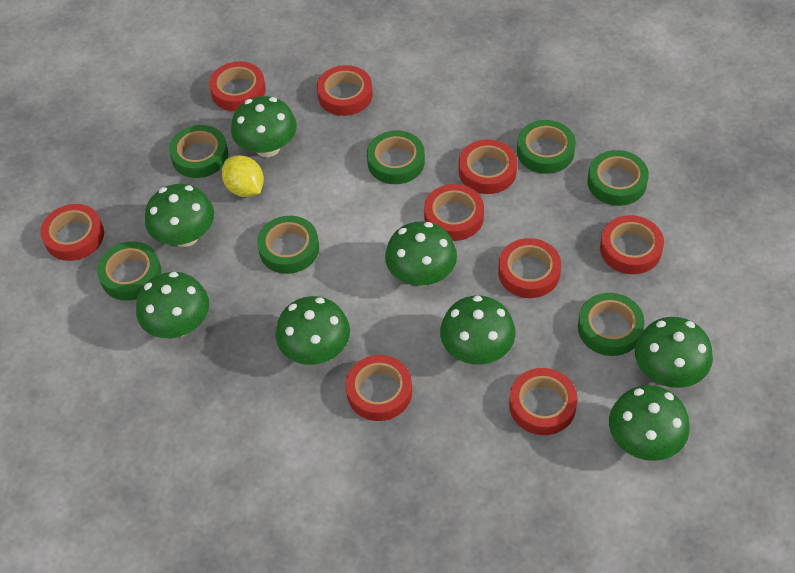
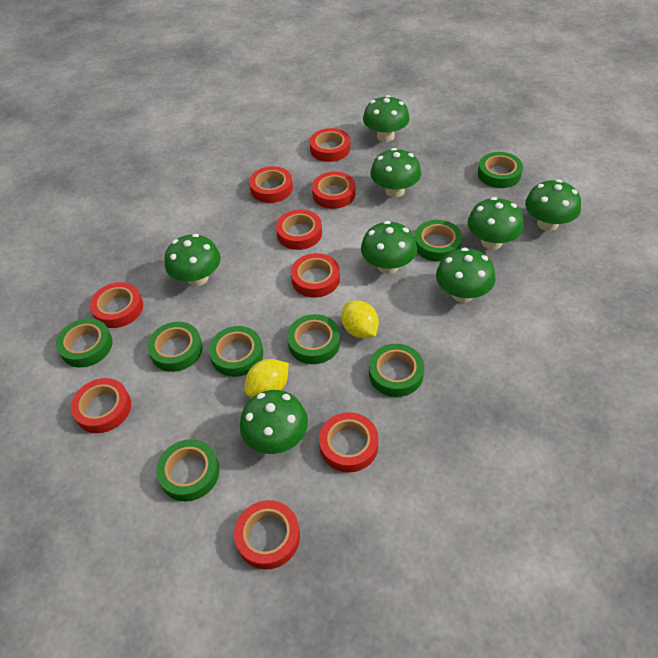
green tape: 7 -> 8
yellow lemon: 1 -> 2

